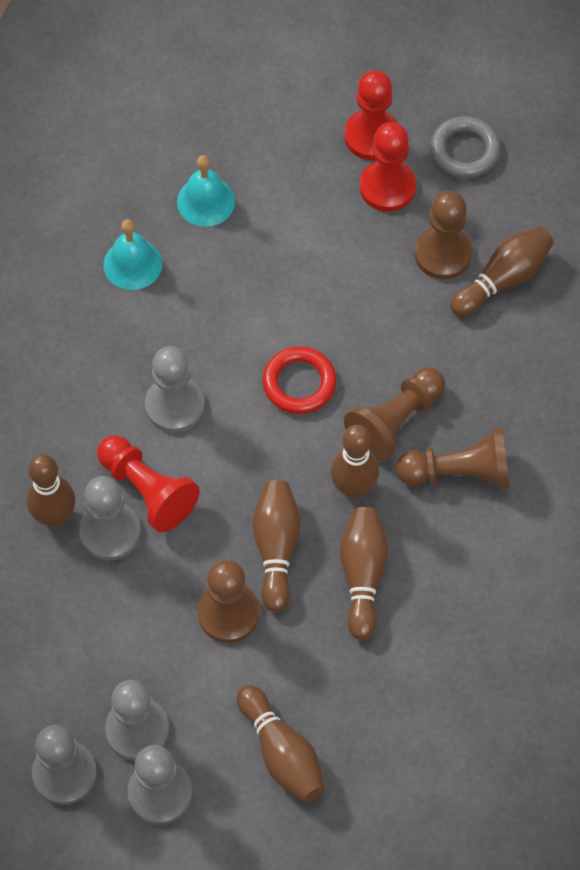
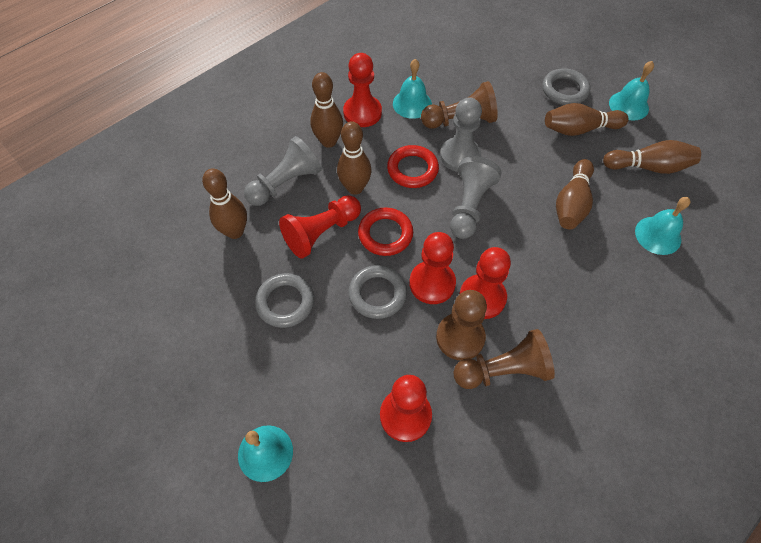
brown pawn: 4 -> 3
grey pawn: 5 -> 3
grey ring: 1 -> 3
red pawn: 3 -> 5
red ring: 1 -> 2
turquoise bell: 2 -> 4

